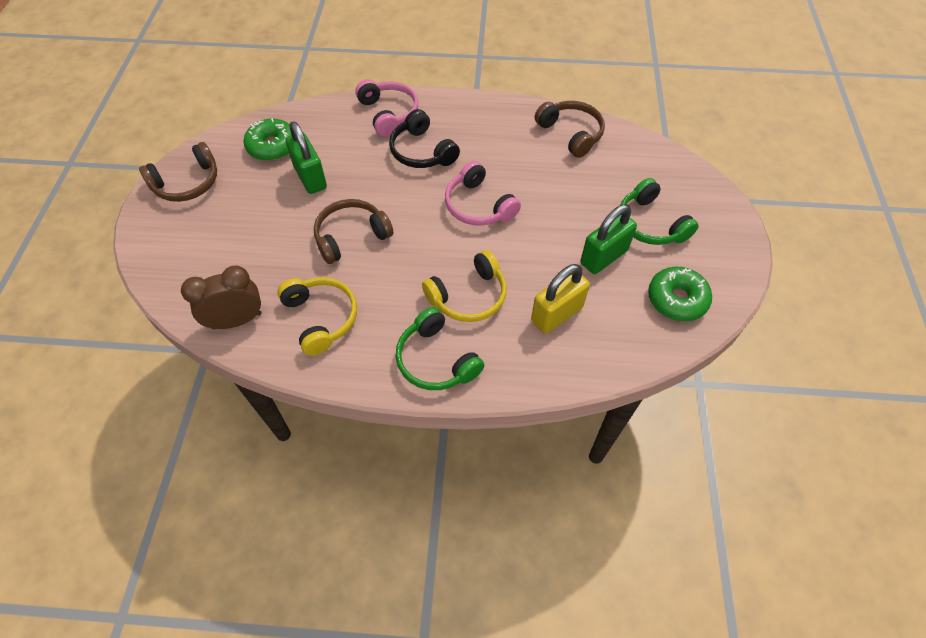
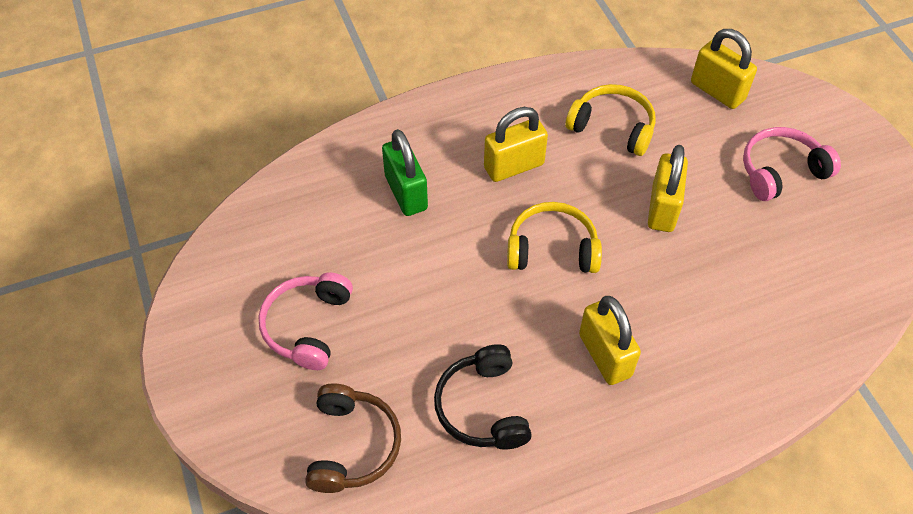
brown clock: 1 -> 0
brown headphones: 3 -> 1
green donut: 2 -> 0
green headphones: 2 -> 0
green padlock: 2 -> 1
yellow padlock: 1 -> 4

